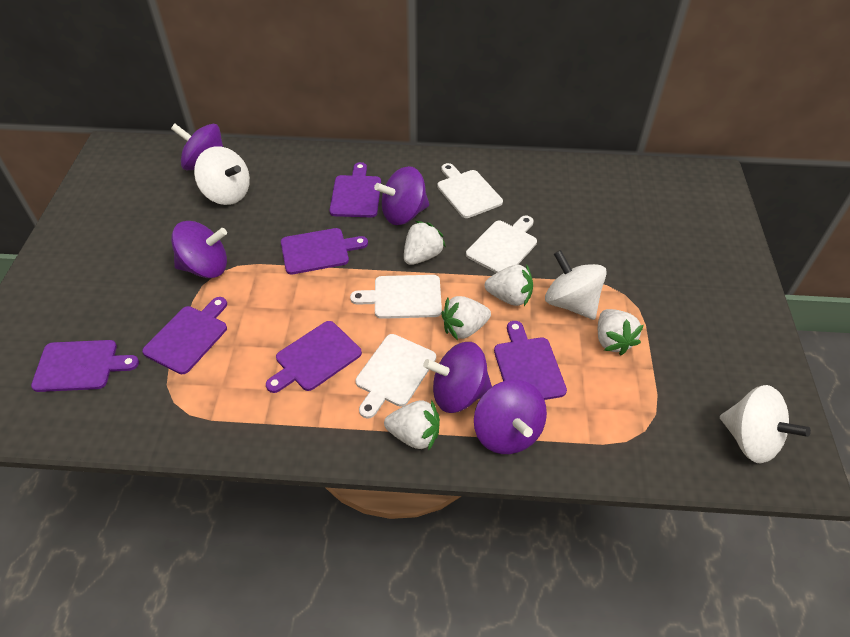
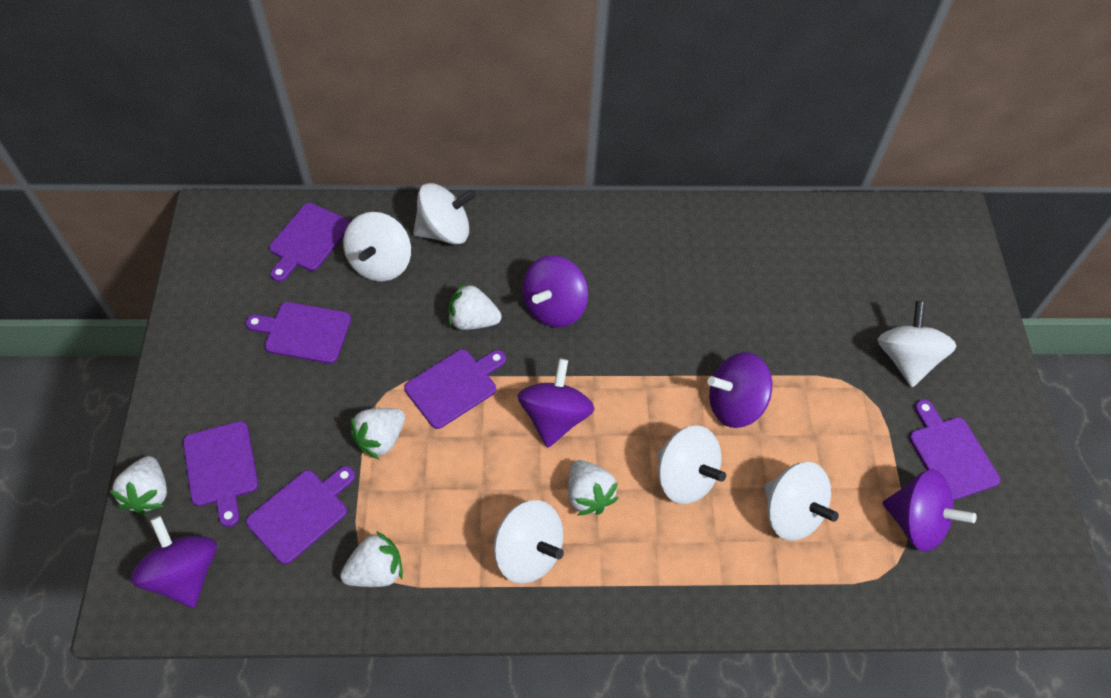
white cutting board: 4 -> 0
white spinning top: 3 -> 6

